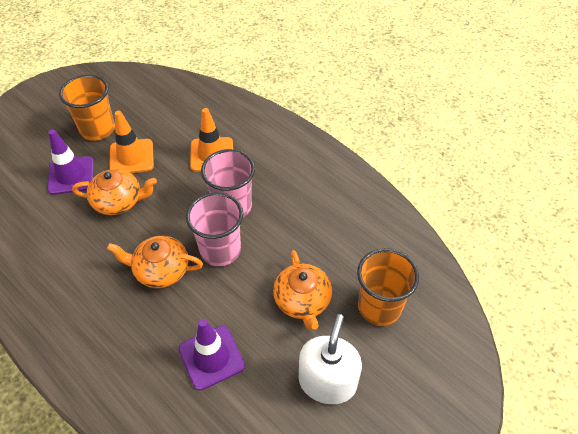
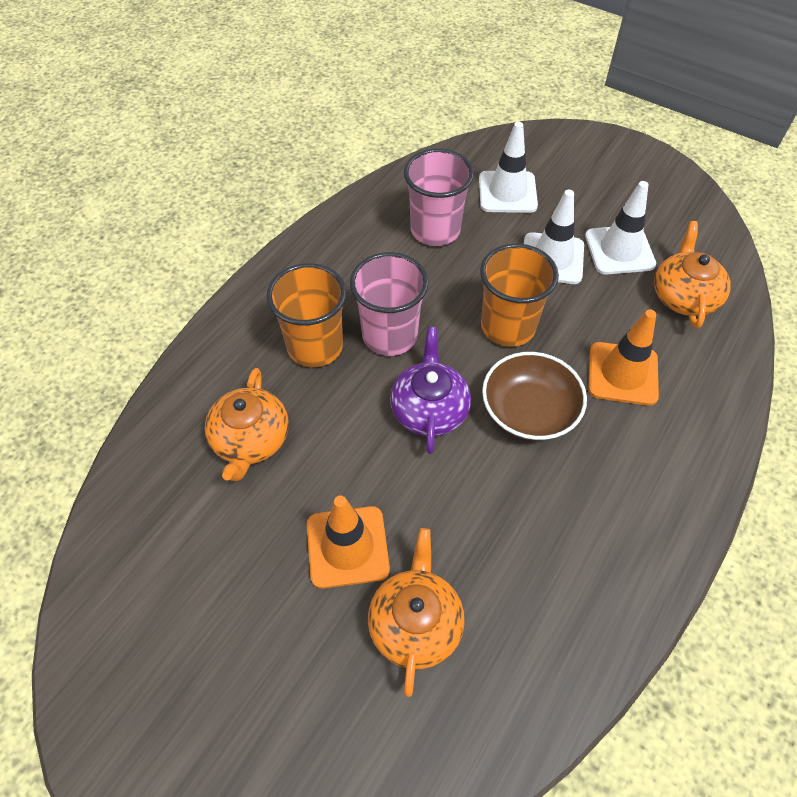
brown bowl: 0 -> 1
purple teapot: 0 -> 1
purple traffic cone: 2 -> 0
white soap dispenser: 1 -> 0
white traffic cone: 0 -> 3

